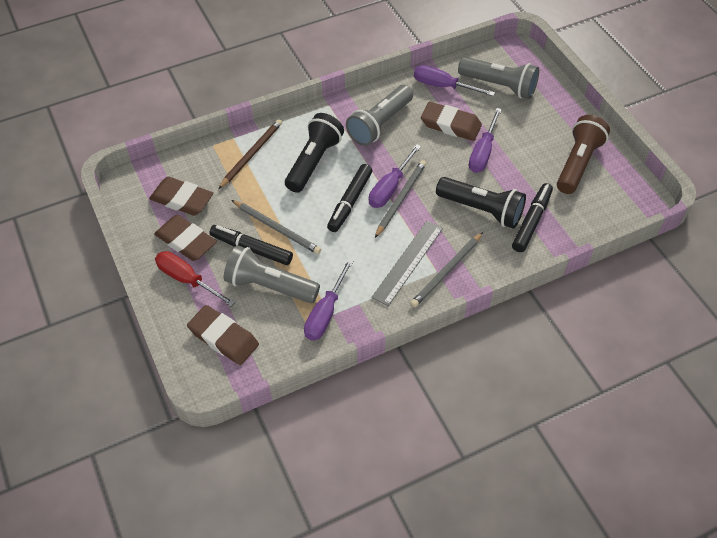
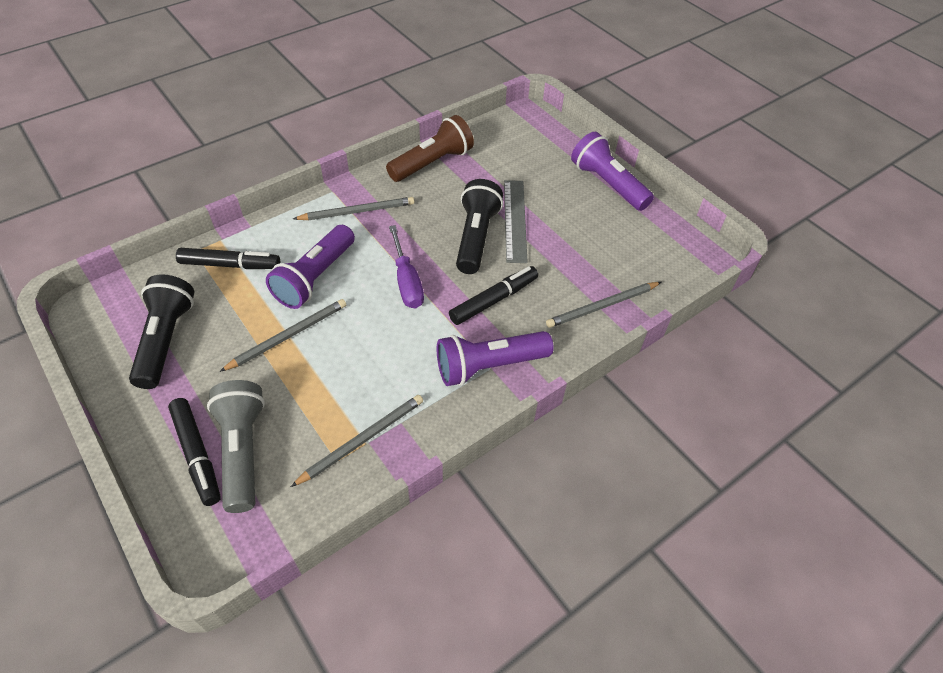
brown eraser: 4 -> 0
brown pencil: 1 -> 0
grey flashlight: 3 -> 1
grey pencil: 3 -> 4
purple flashlight: 0 -> 3
purple screwdriver: 4 -> 1
red screwdriver: 1 -> 0

